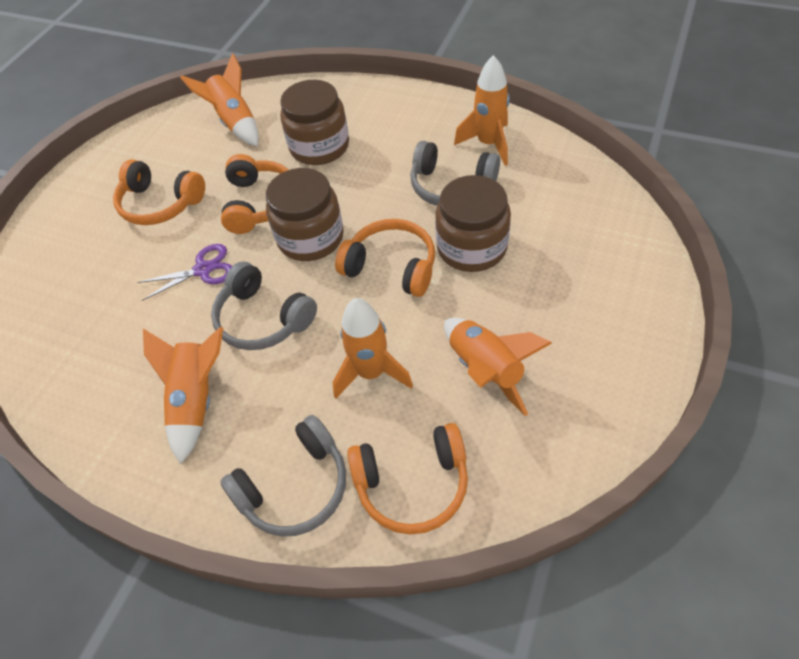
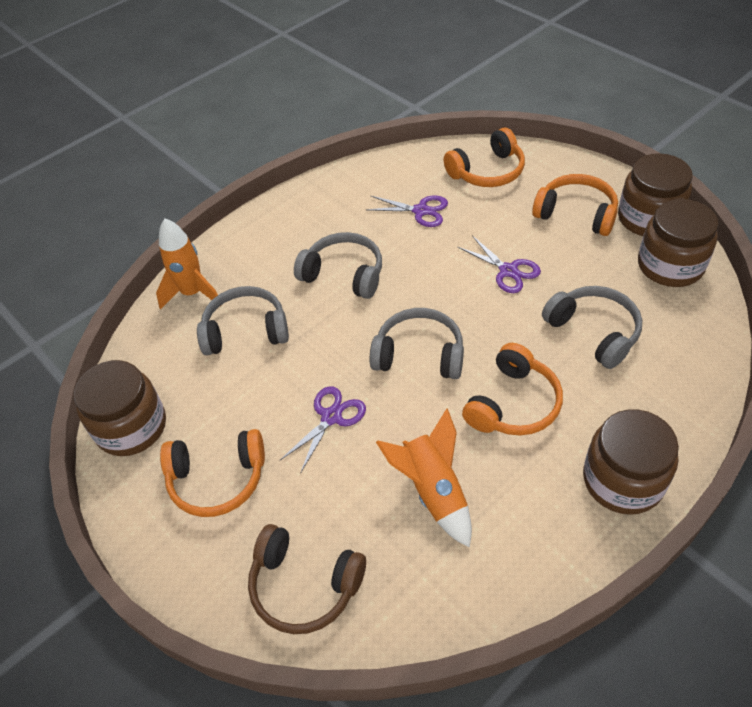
brown headphones: 0 -> 1
brown jar: 3 -> 4
grey headphones: 3 -> 4
orange rocket: 5 -> 2
purple scissors: 1 -> 3

